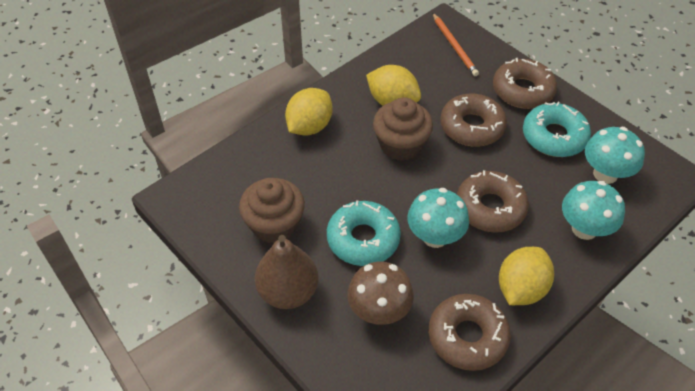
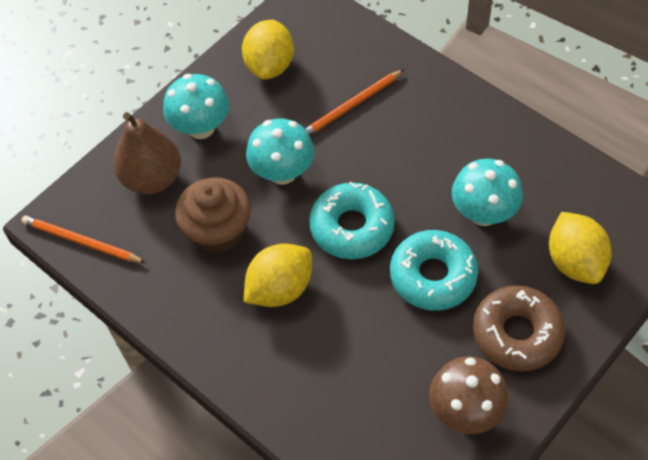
brown cupcake: 2 -> 1
brown donut: 4 -> 1
orange pencil: 1 -> 2

